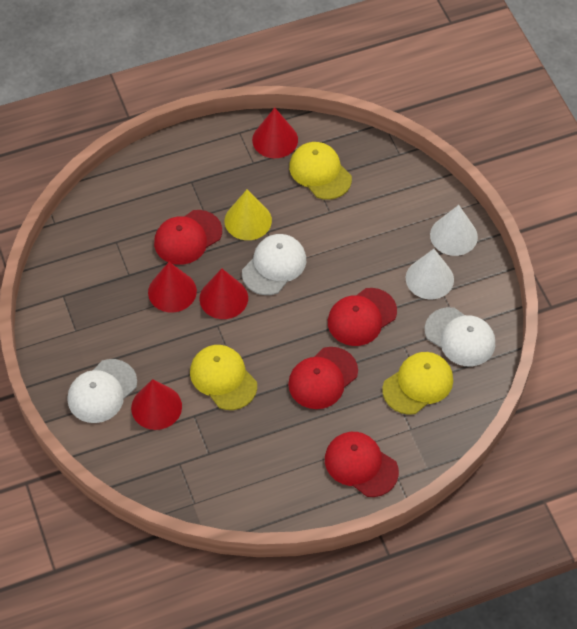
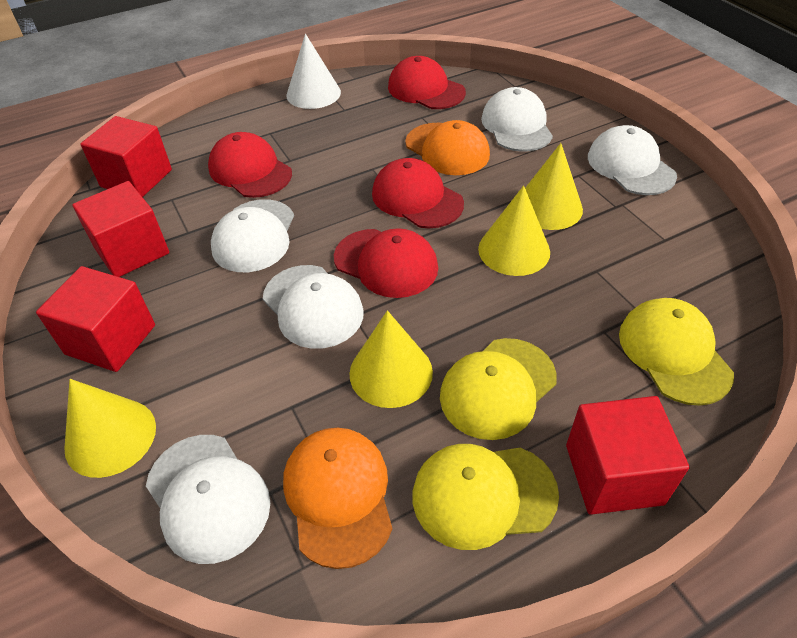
orange cap: 0 -> 2
red cone: 4 -> 0
red cube: 0 -> 4
white cap: 3 -> 5
white cone: 2 -> 1
yellow cone: 1 -> 4

